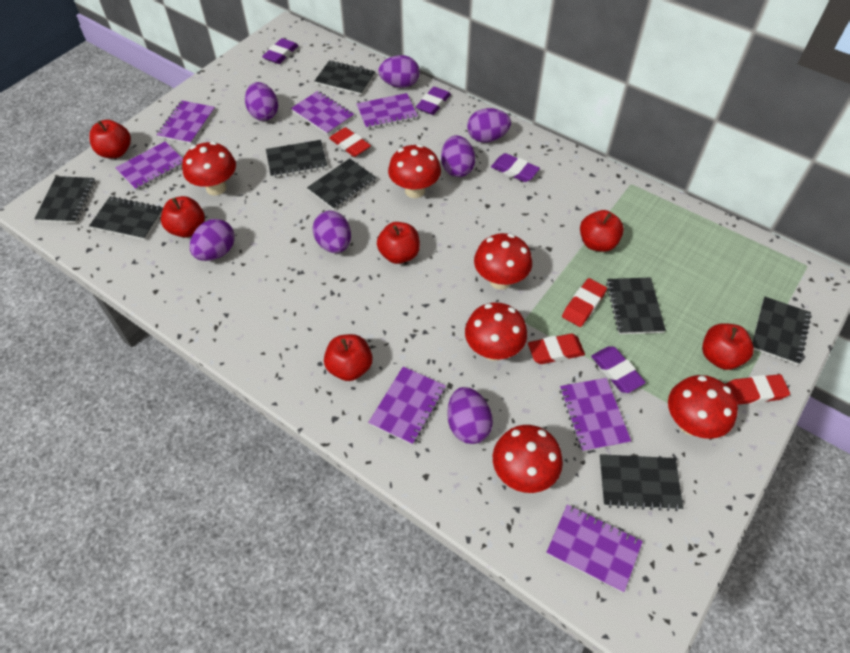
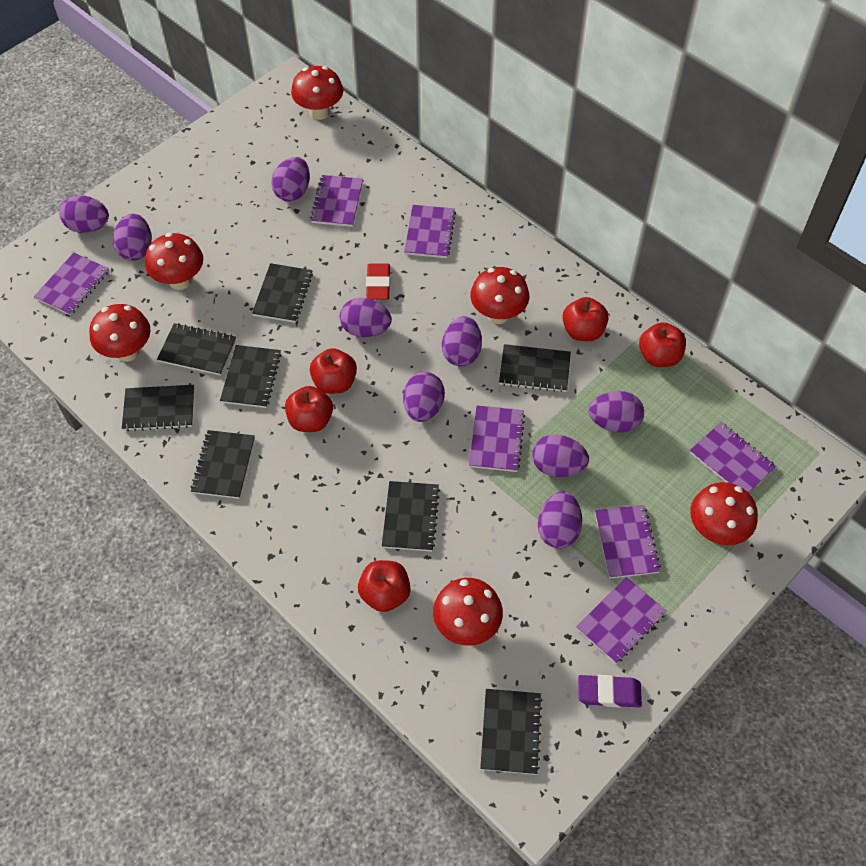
purple egg: 7 -> 9
purple eraser: 4 -> 1
red apple: 6 -> 5
red eraser: 4 -> 1

